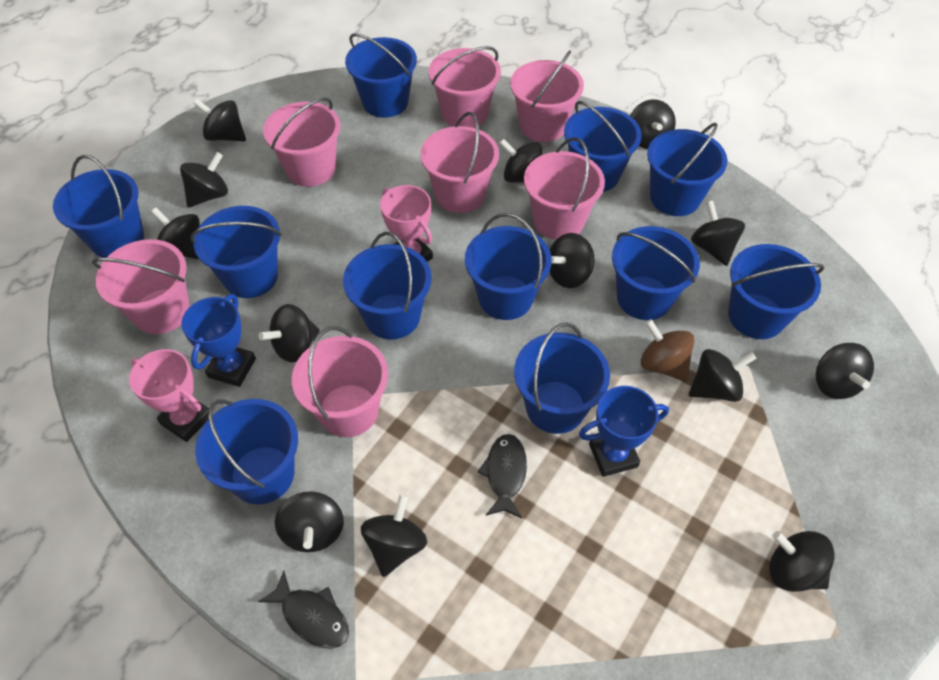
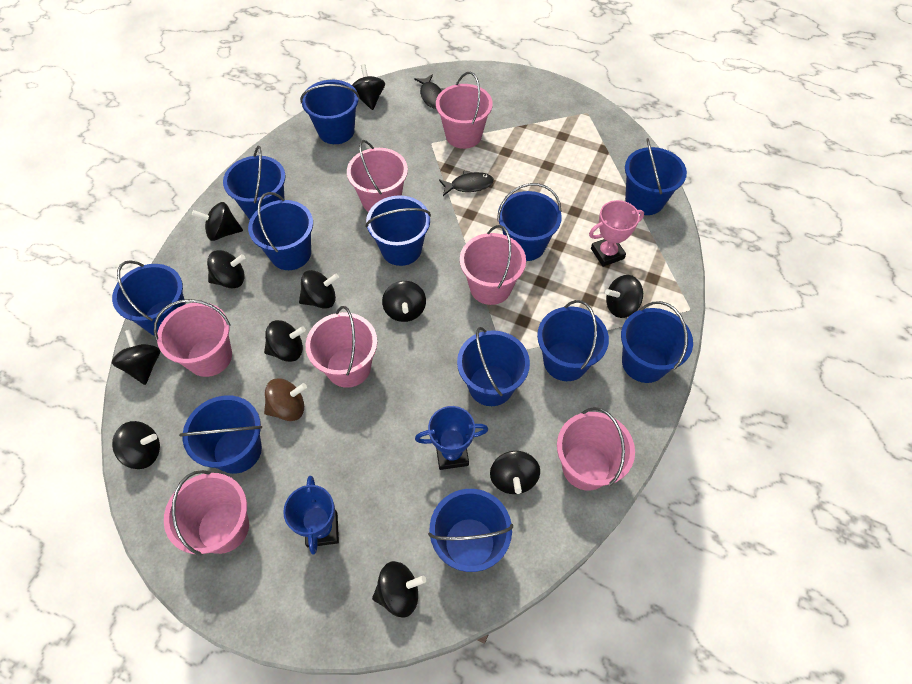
black spinning top: 13 -> 11
blue bucket: 11 -> 12
pink trophy: 2 -> 1

